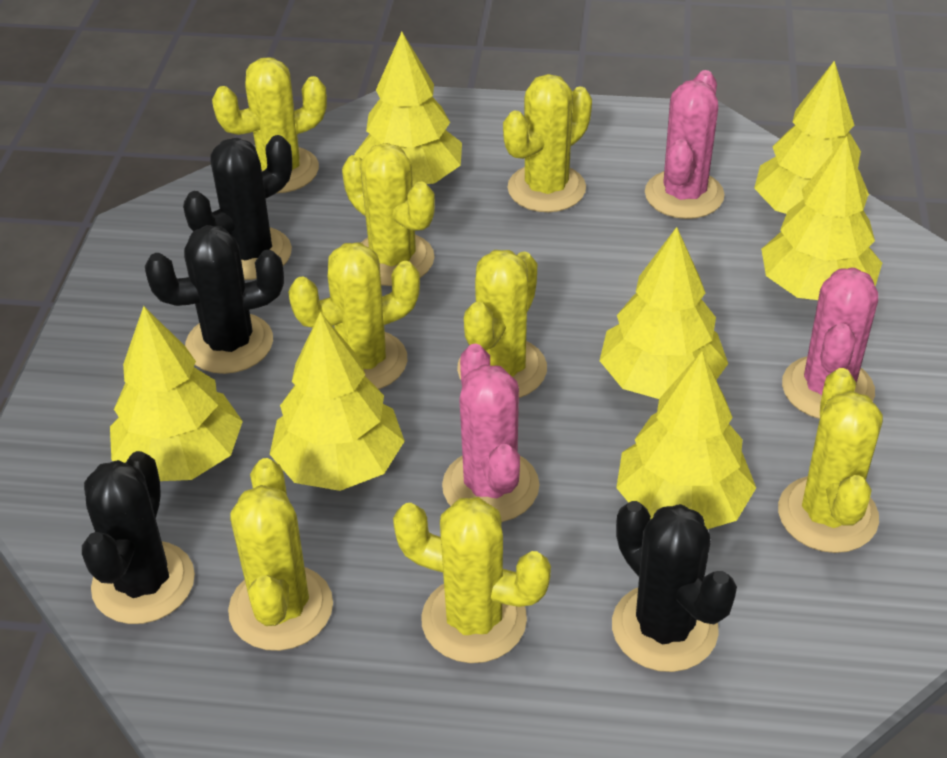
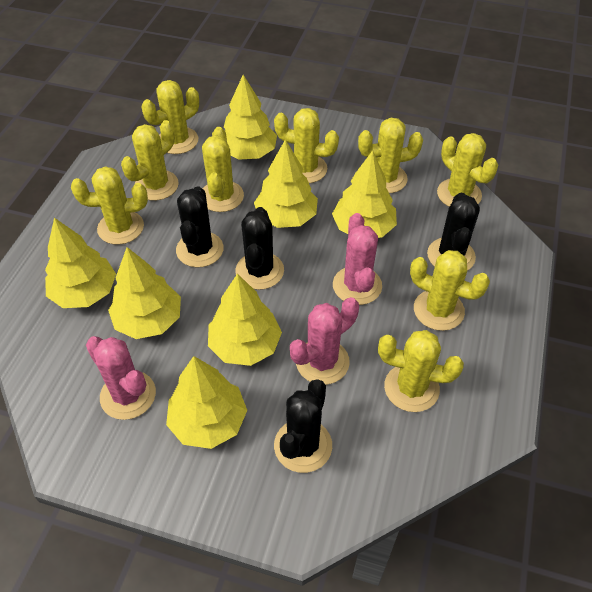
yellow cactus: 8 -> 9

